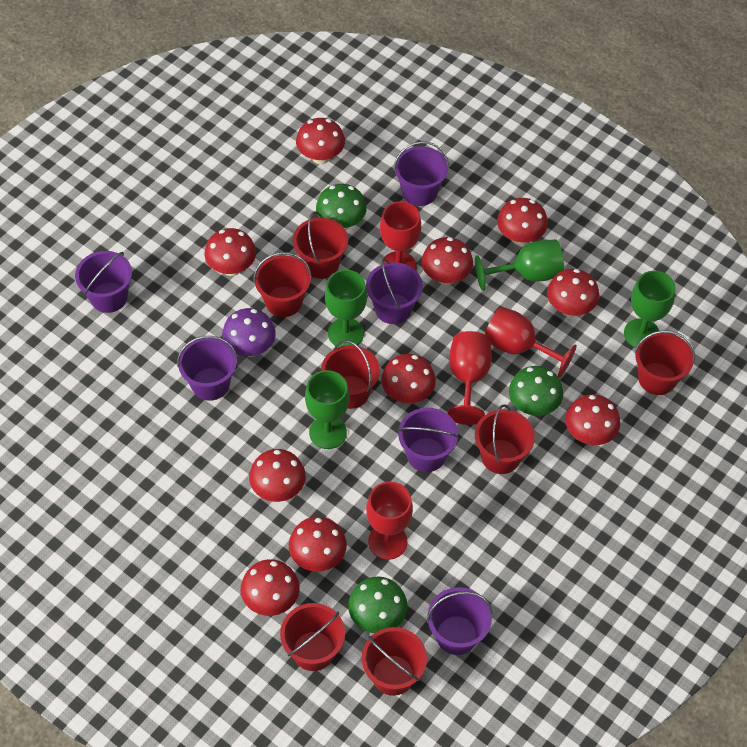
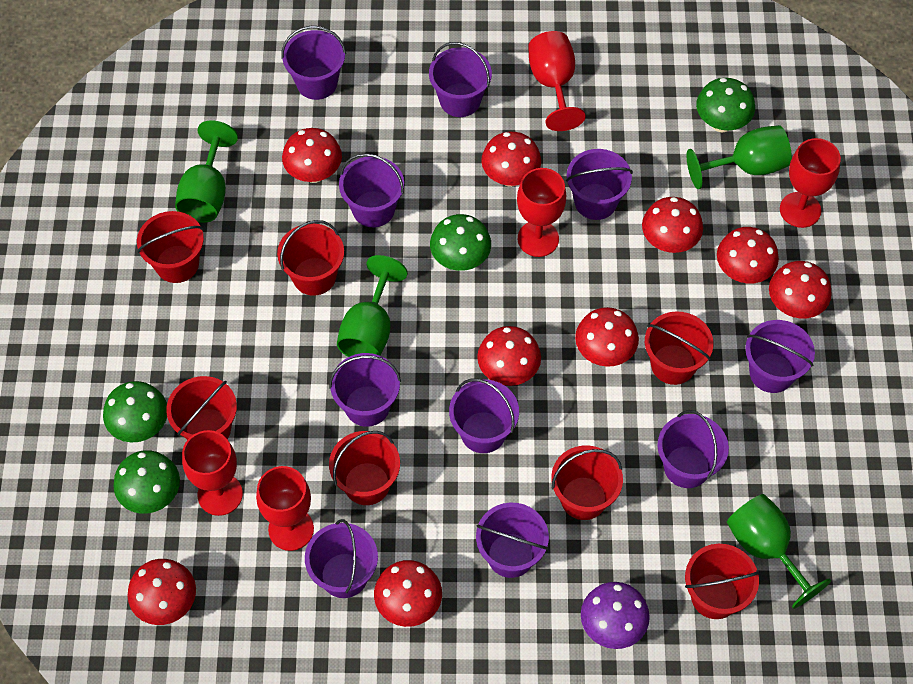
green mushroom: 3 -> 4
purple bucket: 6 -> 10
red goblet: 4 -> 5
red mushroom: 10 -> 9

